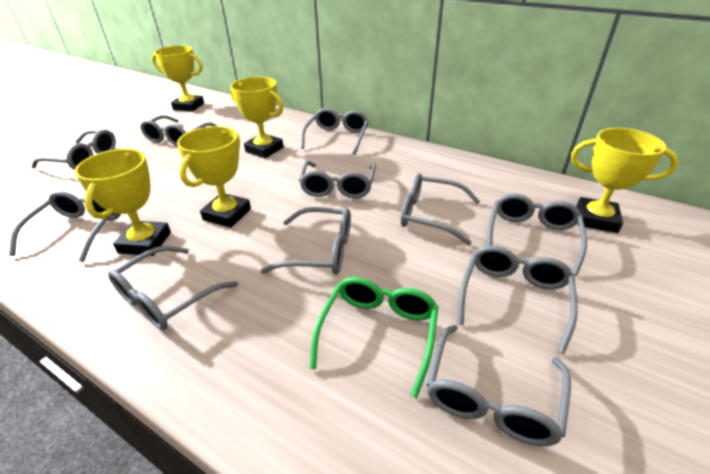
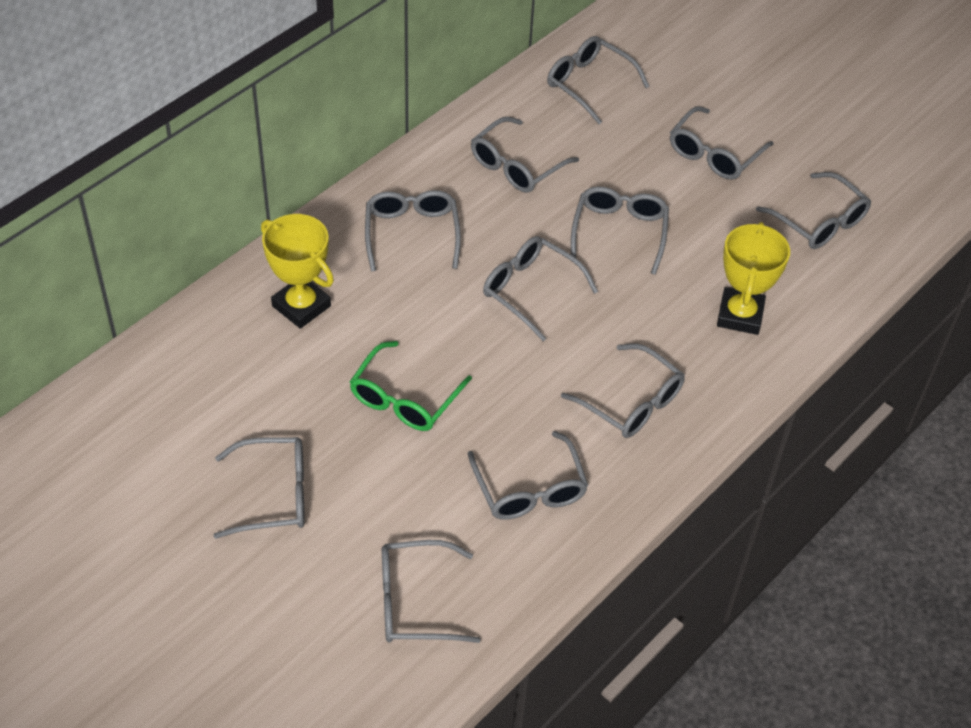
yellow trophy: 5 -> 2

